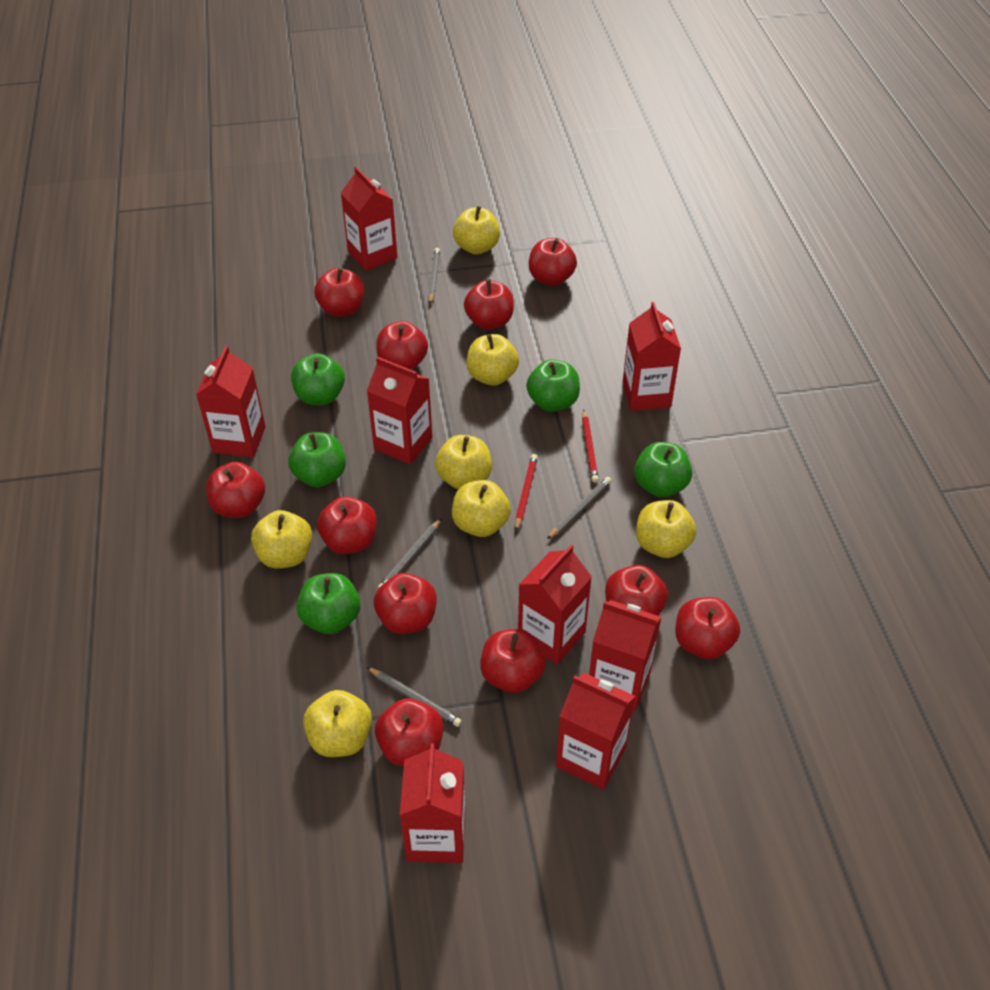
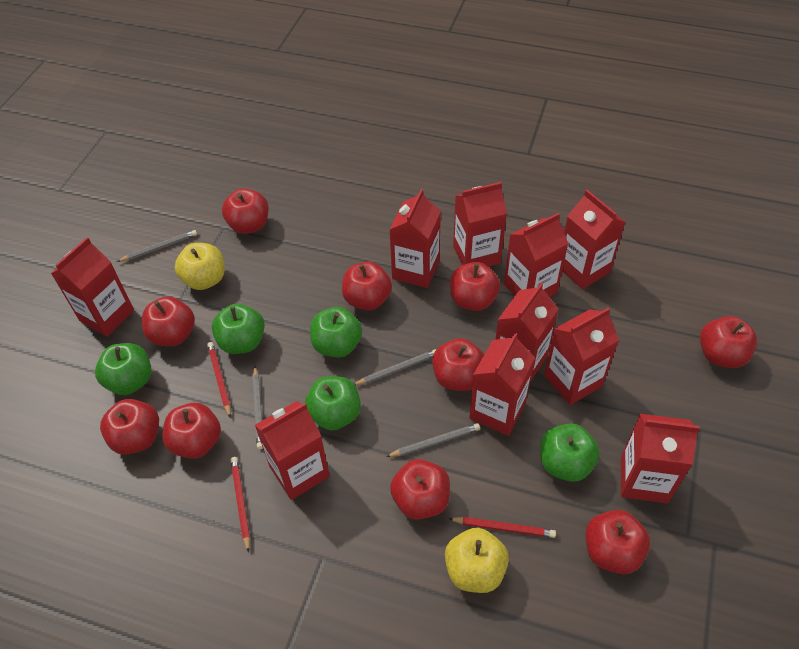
red apple: 11 -> 10
red carton: 8 -> 10
red pencil: 2 -> 3
yellow apple: 7 -> 2

